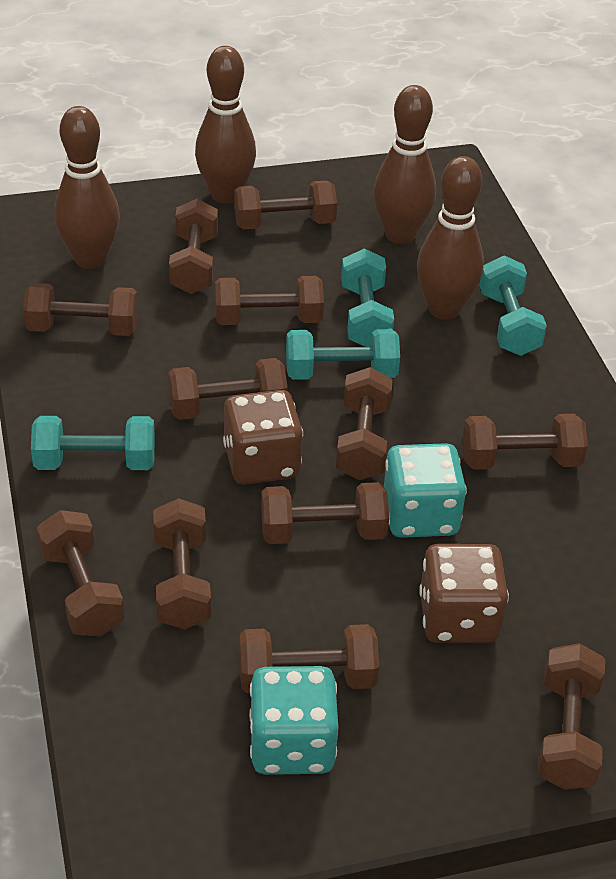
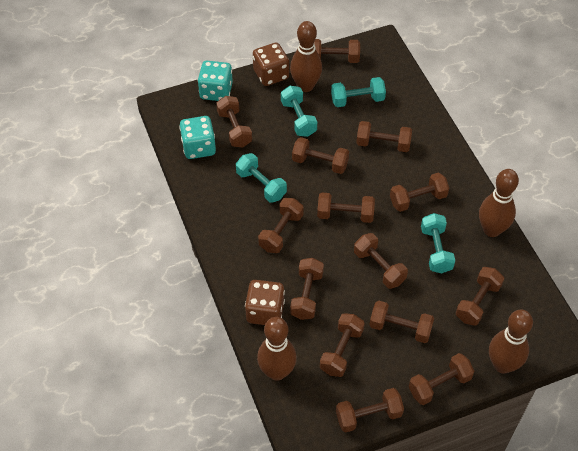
brown dumbbell: 12 -> 14

